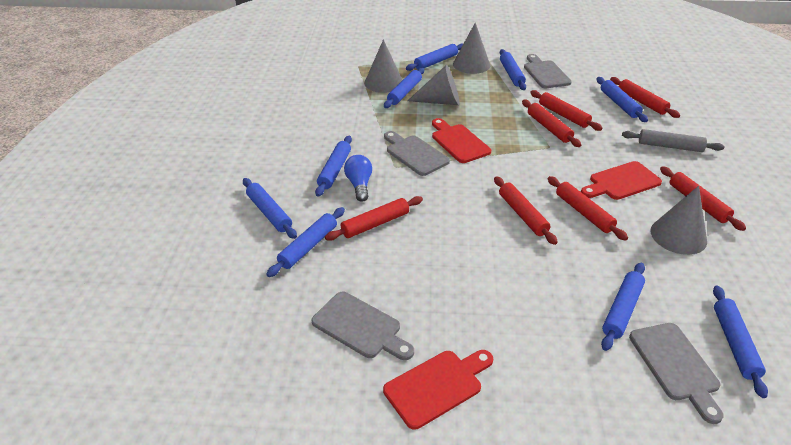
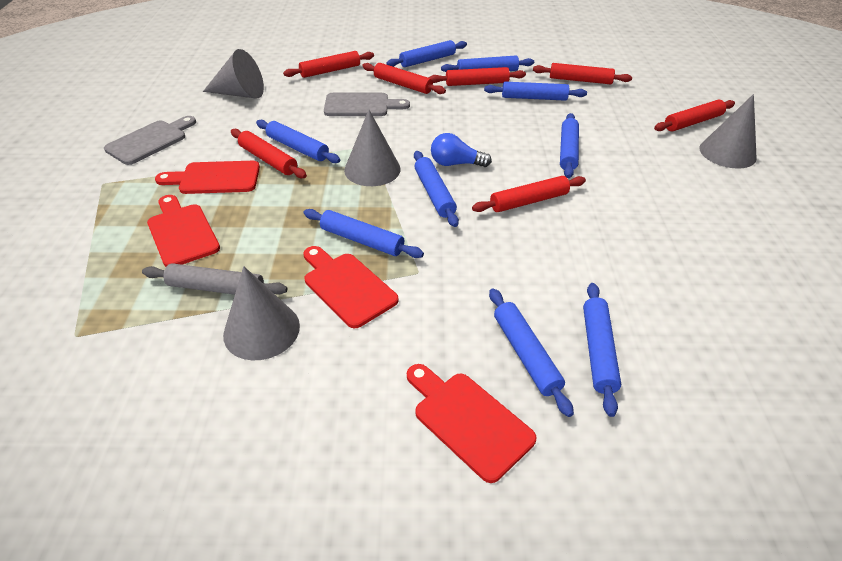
grey cutting board: 4 -> 2
red cutting board: 3 -> 4

